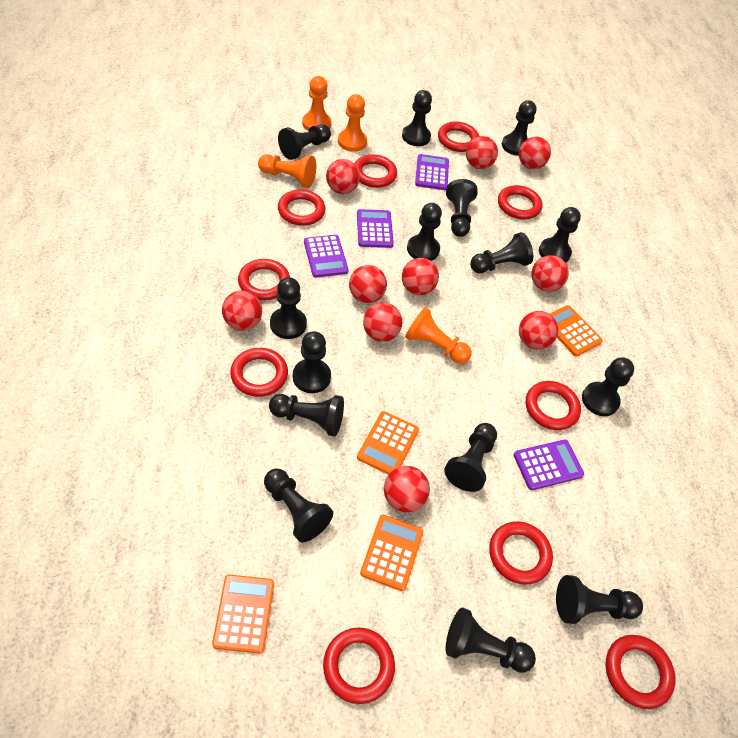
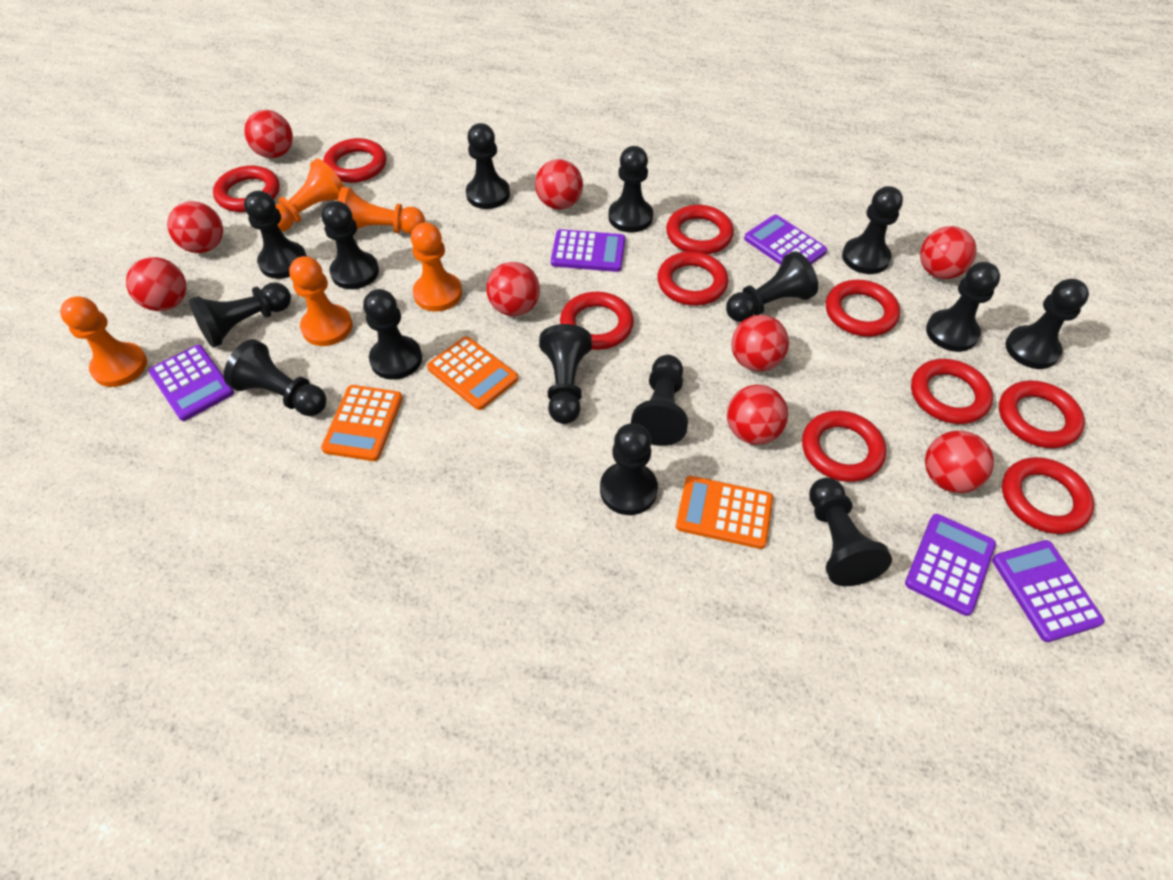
orange calculator: 4 -> 3
orange pawn: 4 -> 5
purple calculator: 4 -> 5
red ball: 10 -> 9

